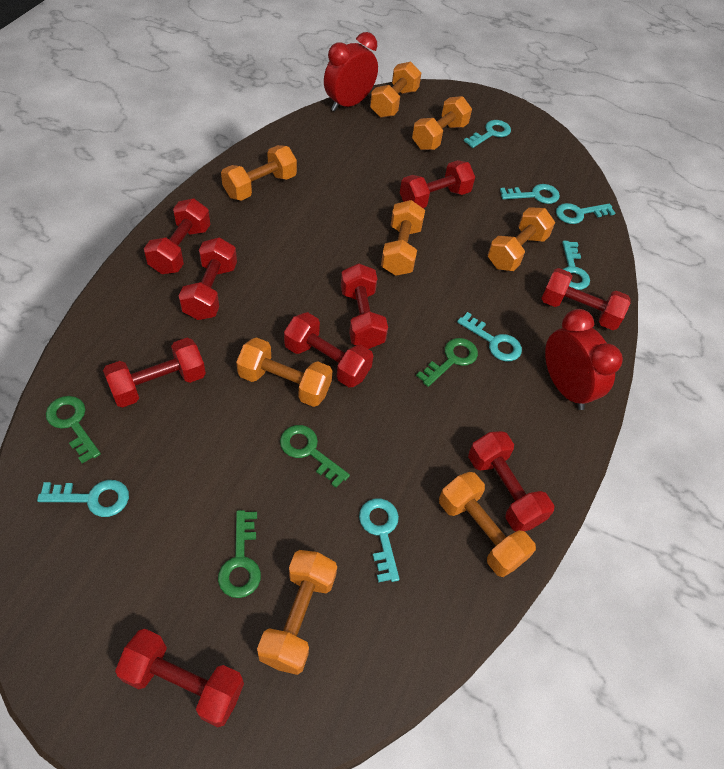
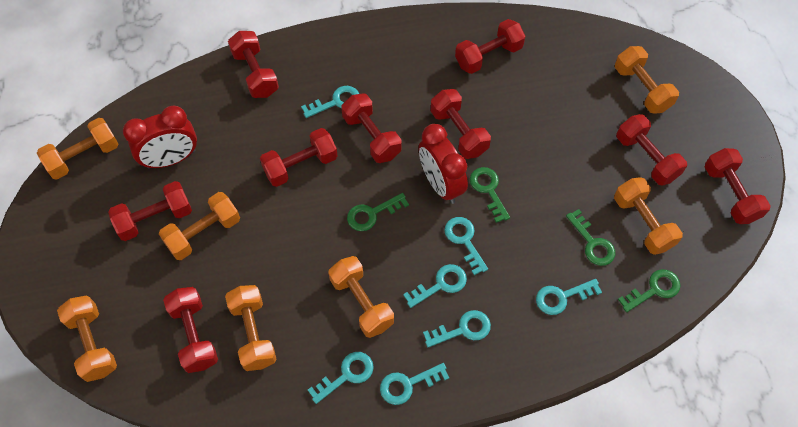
orange dumbbell: 8 -> 7

